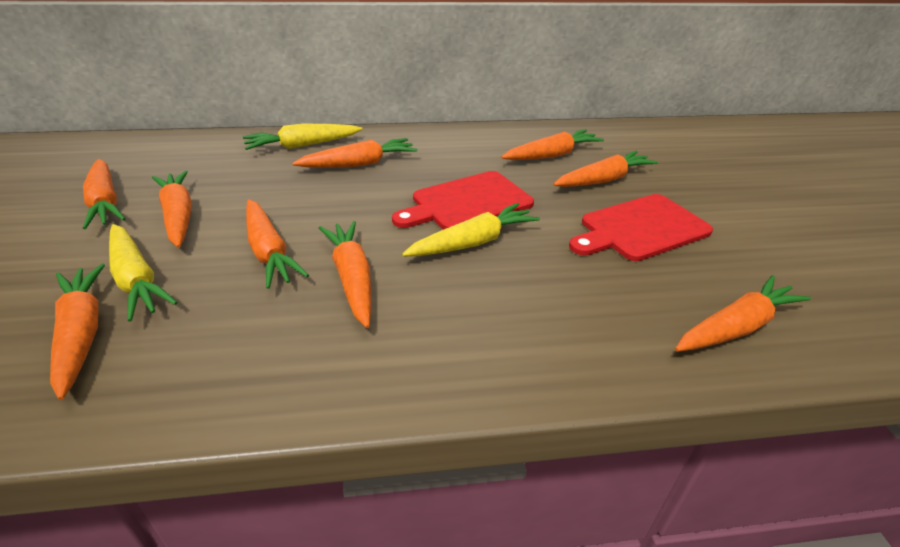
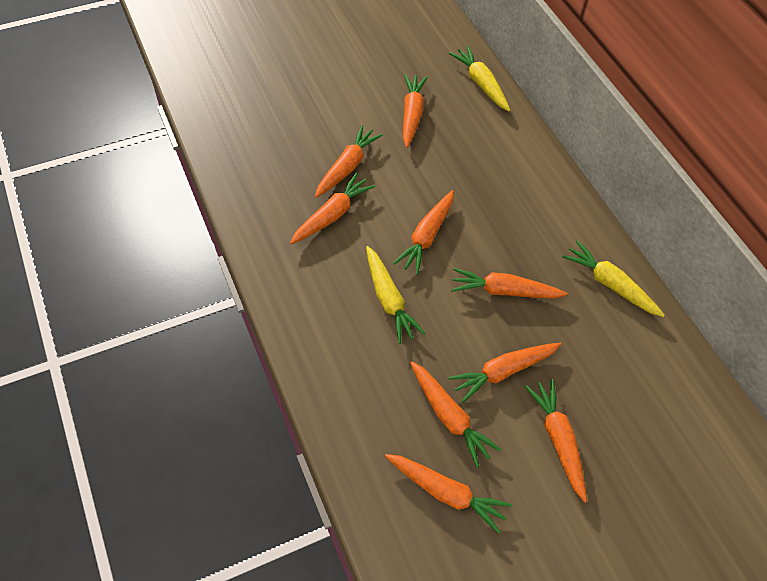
red cutting board: 2 -> 0

